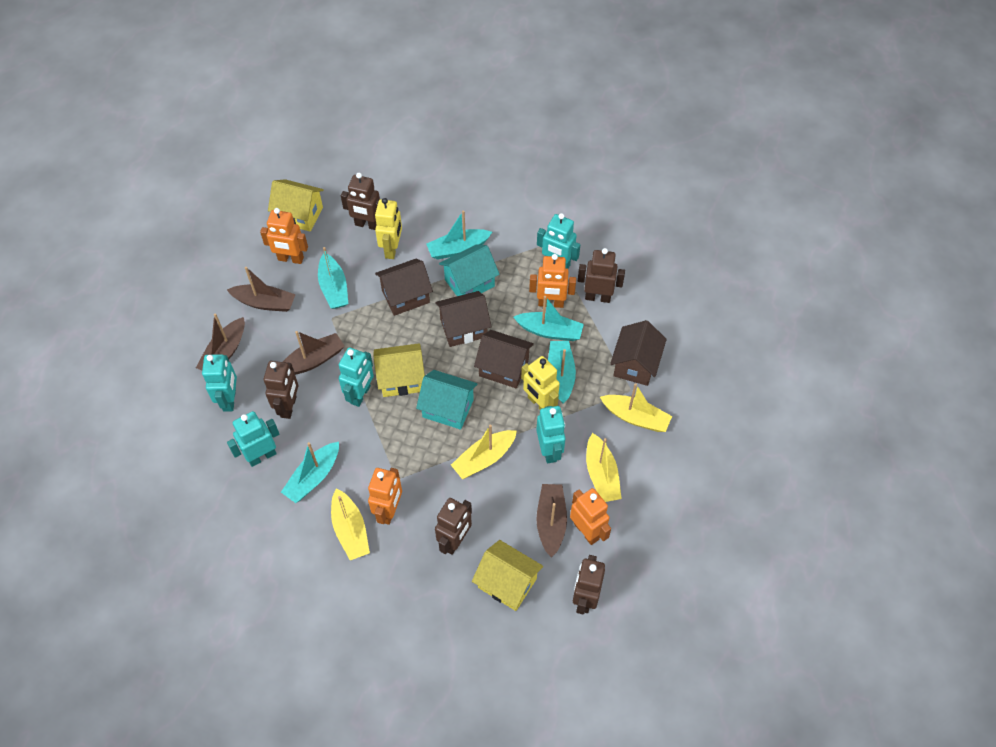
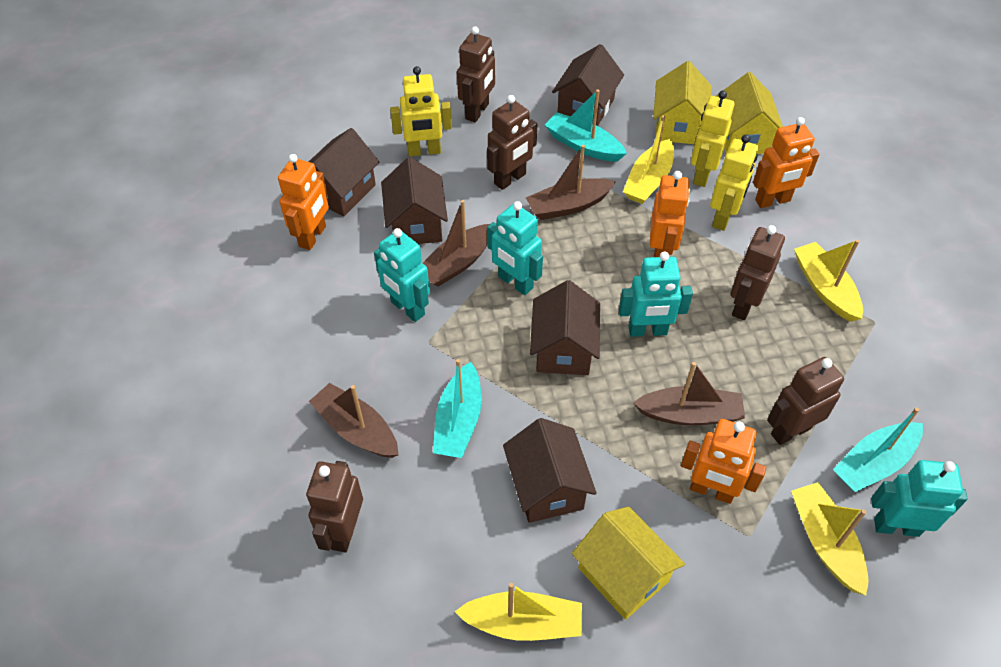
brown house: 4 -> 5
turquoise boat: 5 -> 3
turquoise house: 2 -> 0
turquoise robot: 5 -> 4
yellow robot: 2 -> 3

